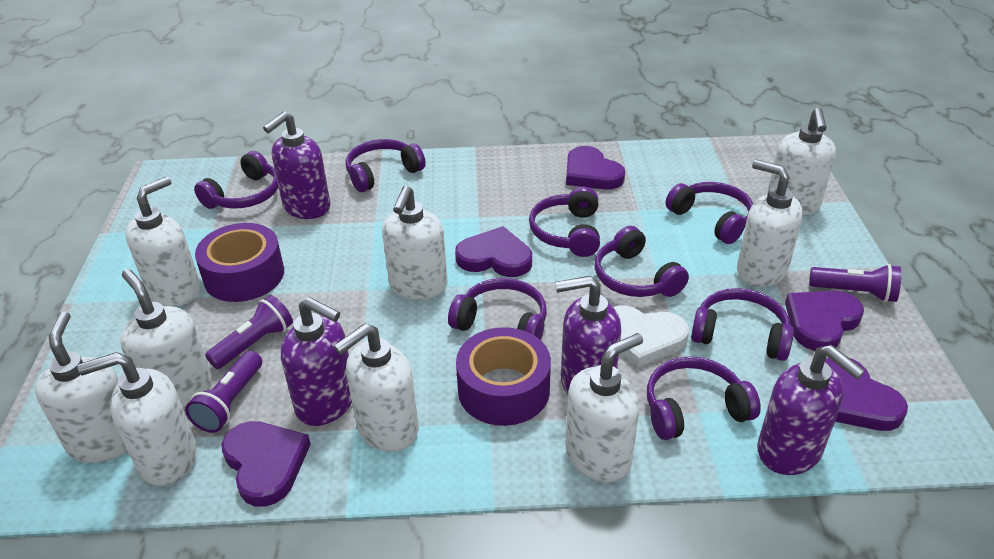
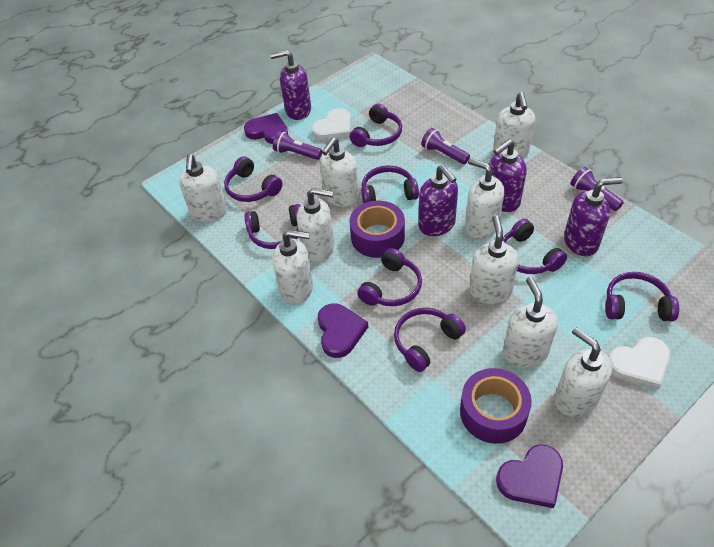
purple heart: 5 -> 3
white heart: 1 -> 2

